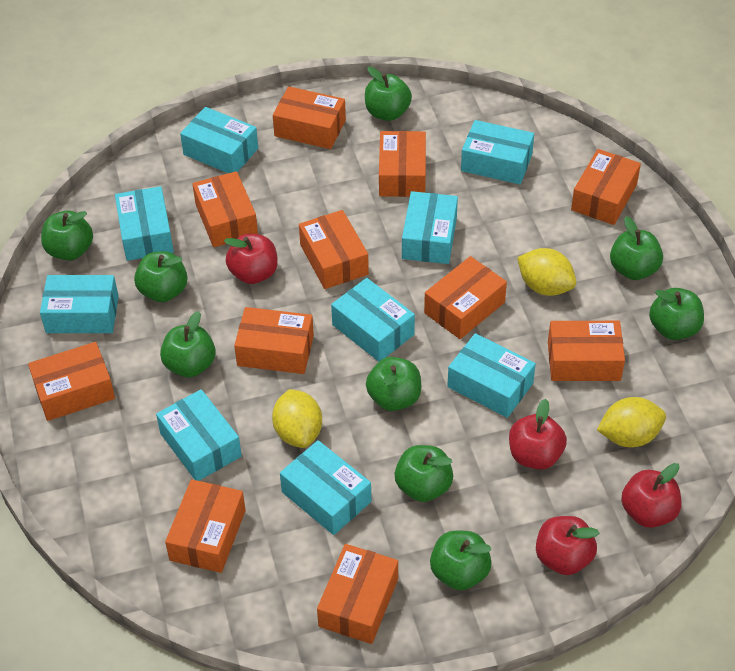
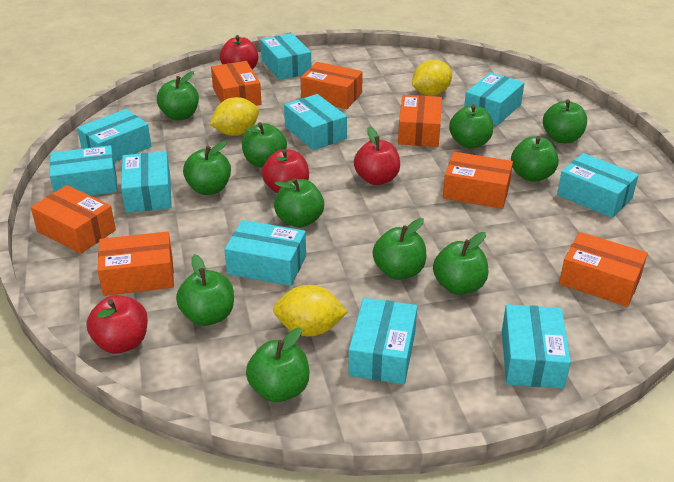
green apple: 9 -> 11
orange box: 11 -> 7
turquoise box: 9 -> 10

